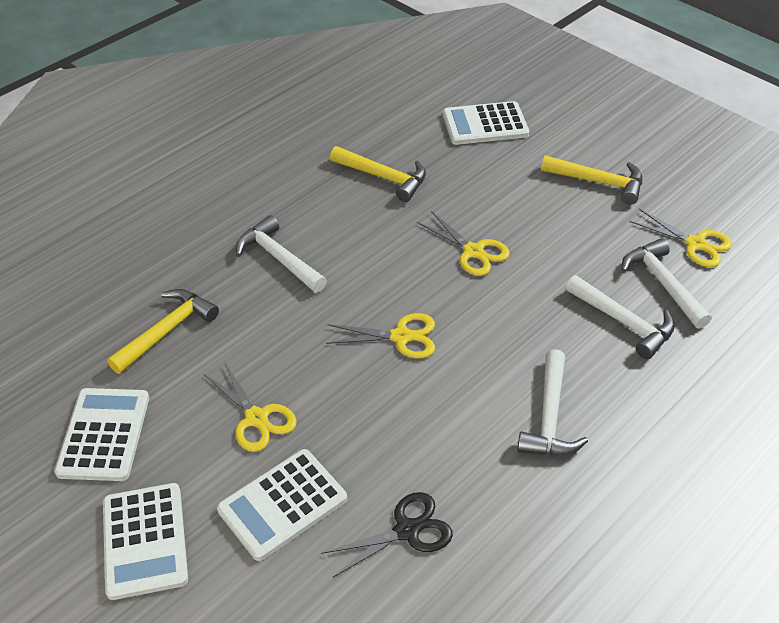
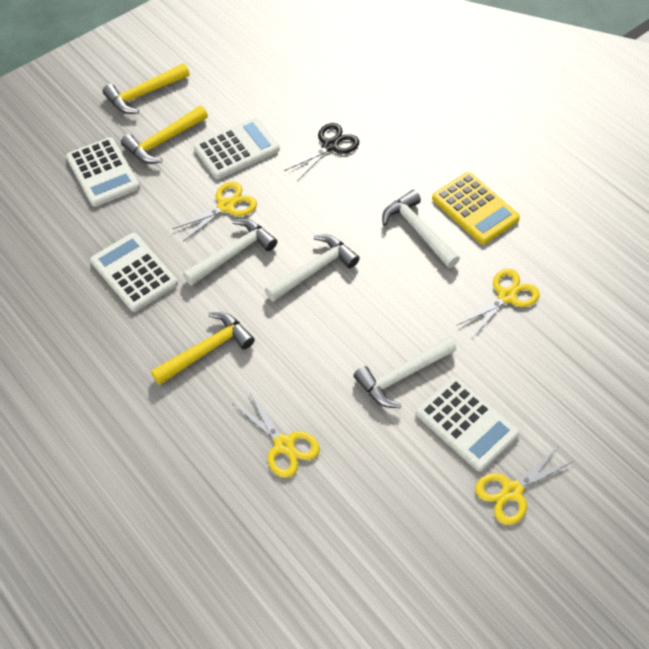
yellow calculator: 0 -> 1

